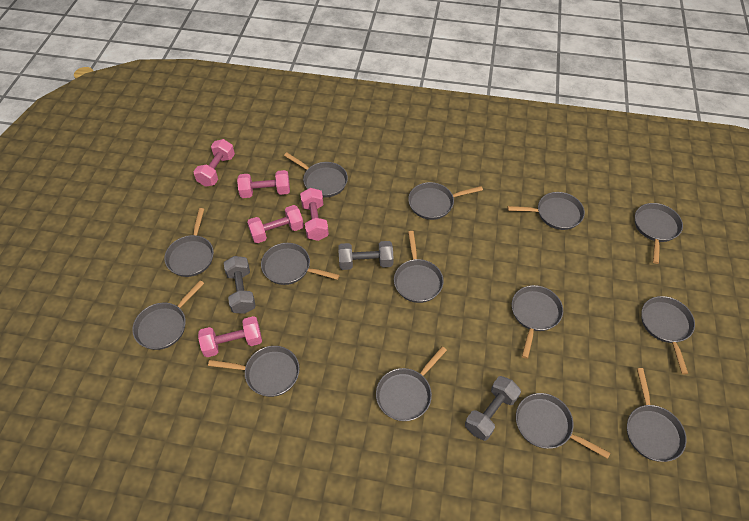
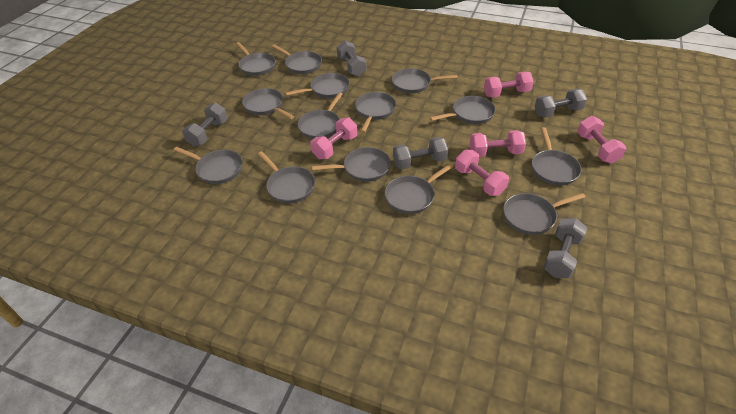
grey dumbbell: 3 -> 5

